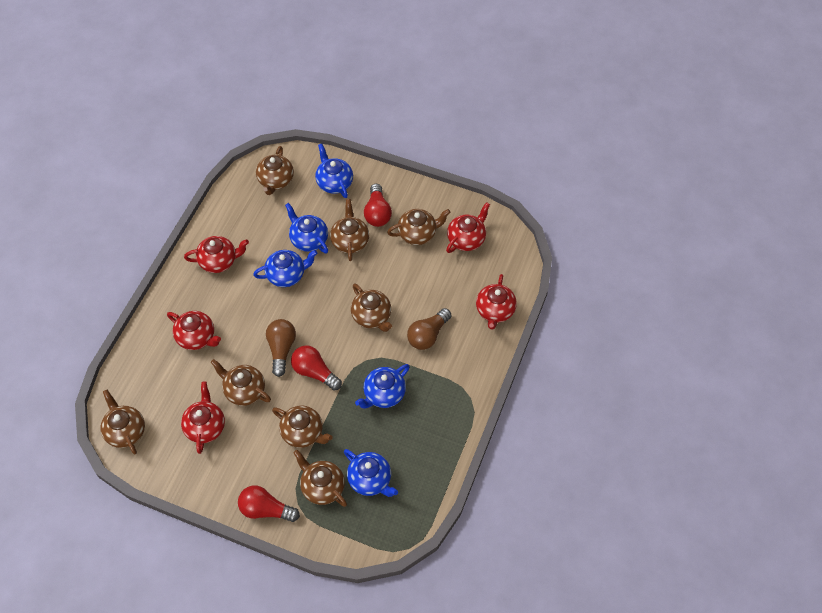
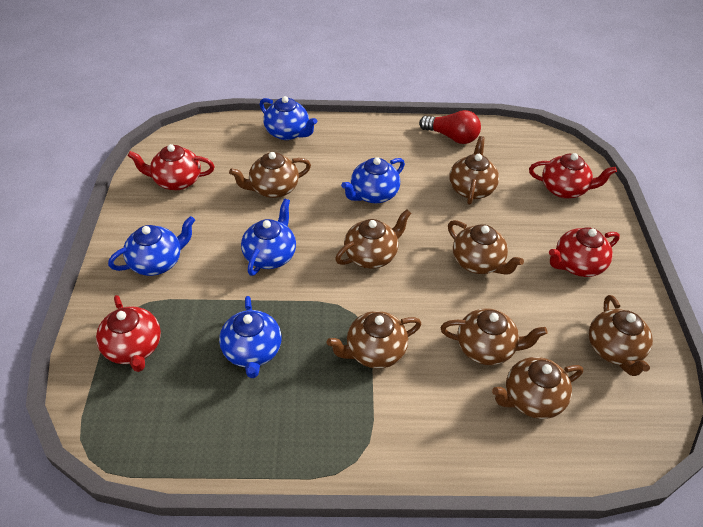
brown light bulb: 2 -> 0
red light bulb: 3 -> 1
red teapot: 5 -> 4

